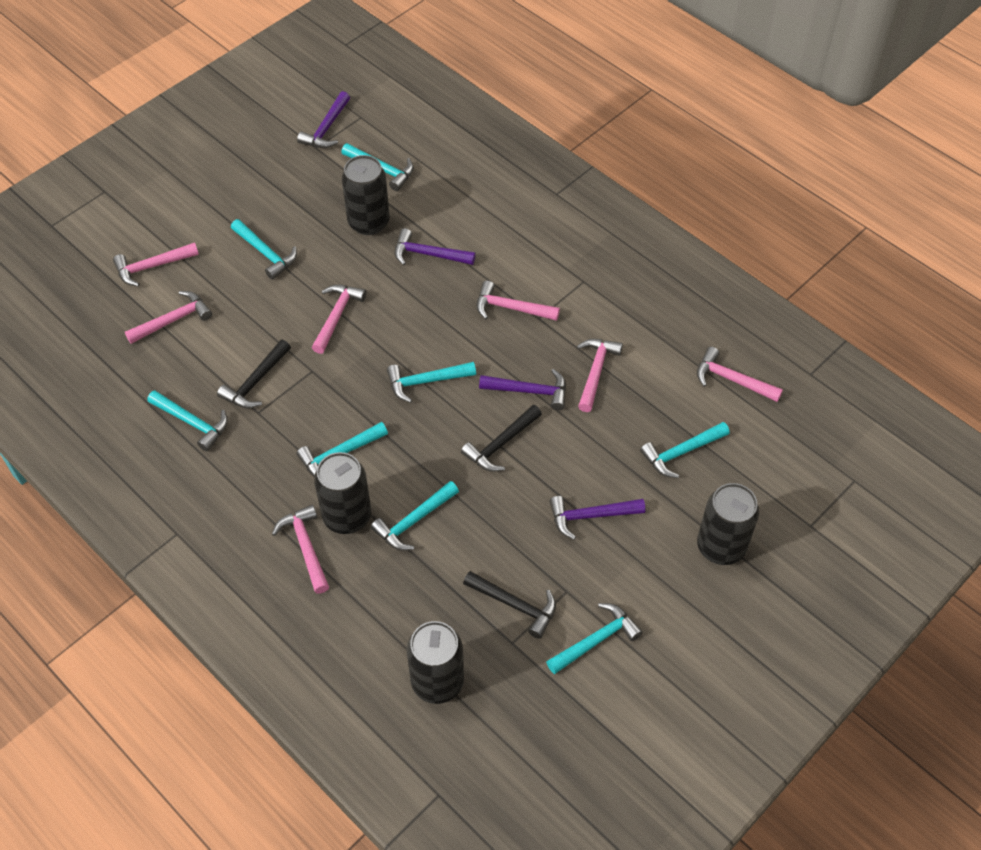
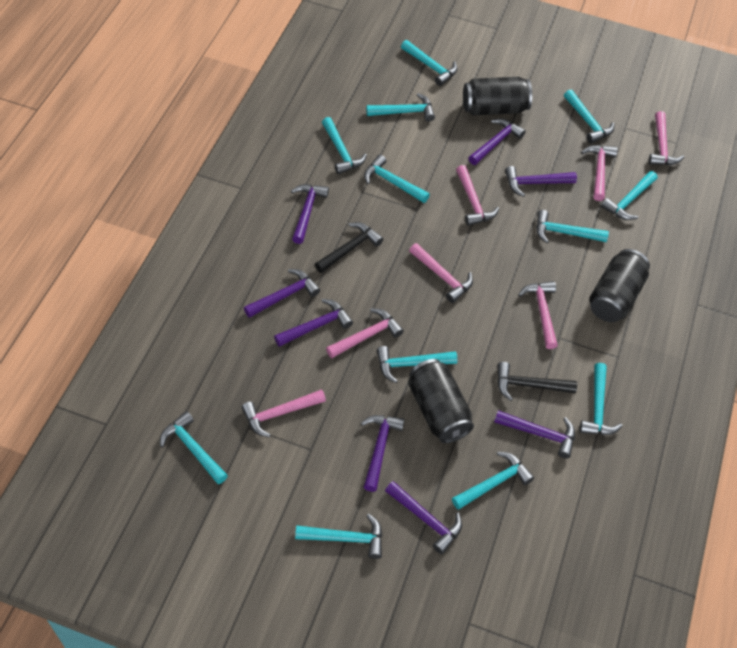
black can: 4 -> 3
black hammer: 3 -> 2
purple hammer: 4 -> 8
turquoise hammer: 8 -> 12

